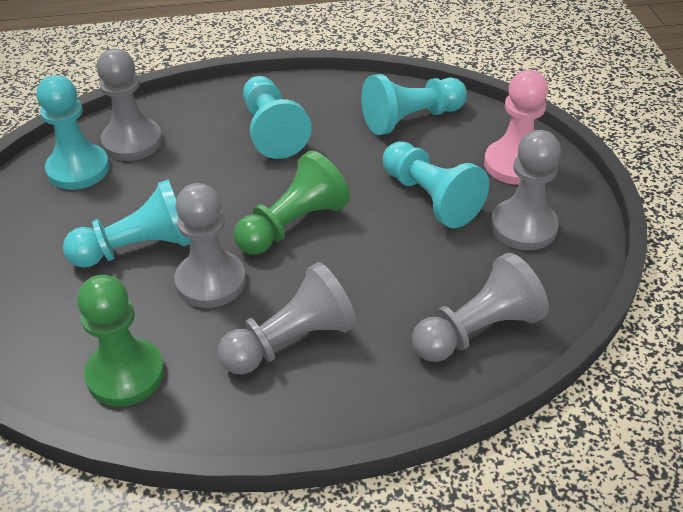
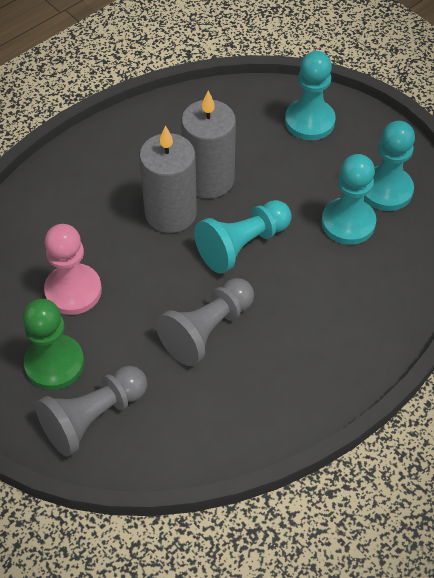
green pawn: 2 -> 1
grey candle: 0 -> 2
grey pawn: 5 -> 2
turquoise pawn: 5 -> 4

